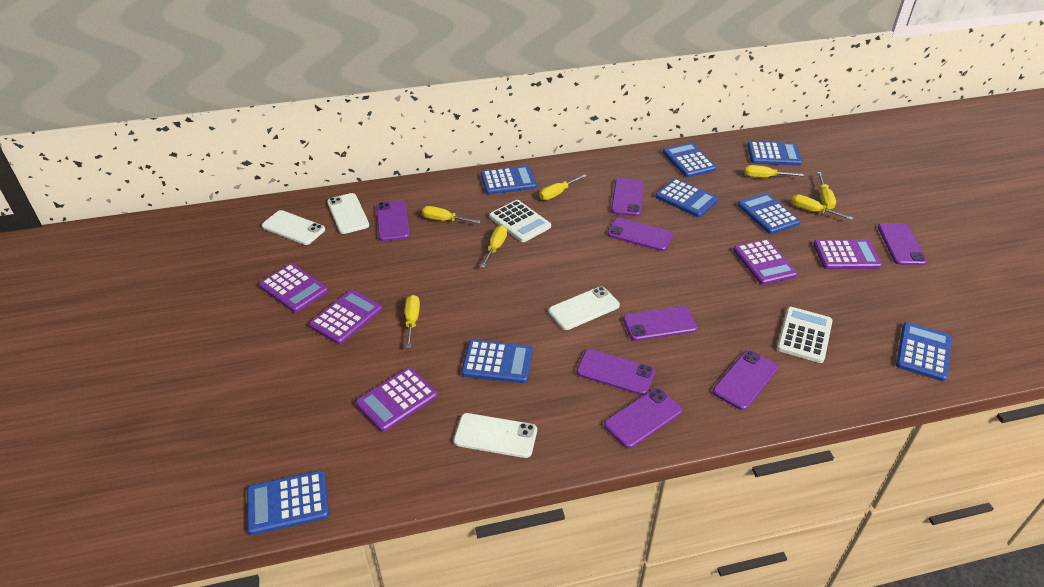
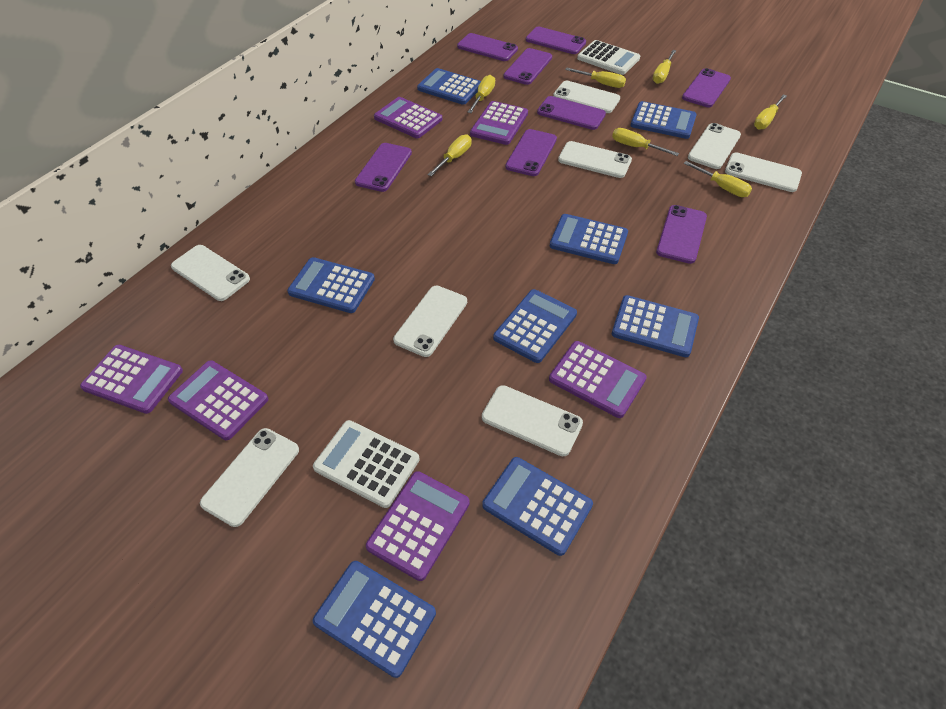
purple calculator: 5 -> 6
white phone: 4 -> 8

